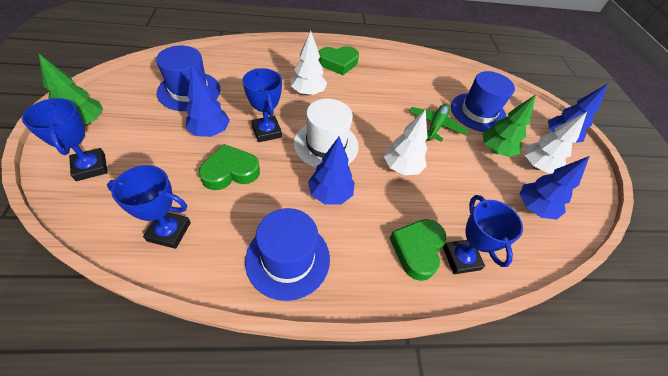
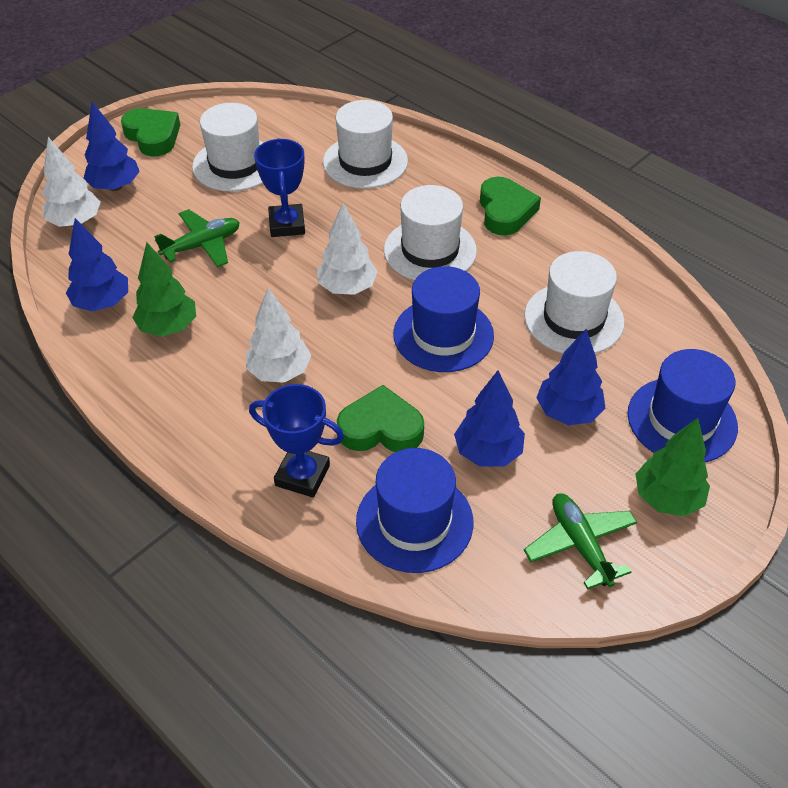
blue trophy: 4 -> 2
green plane: 1 -> 2
white hat: 1 -> 4

